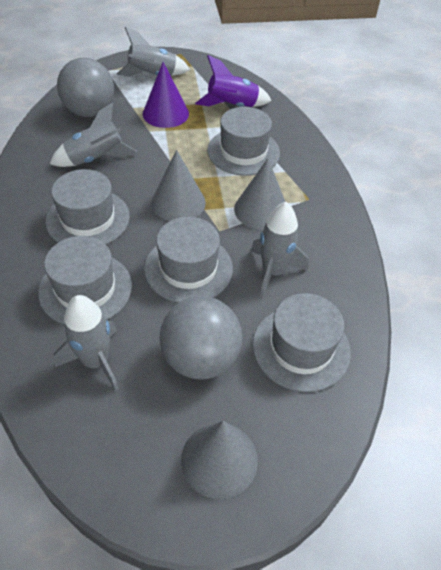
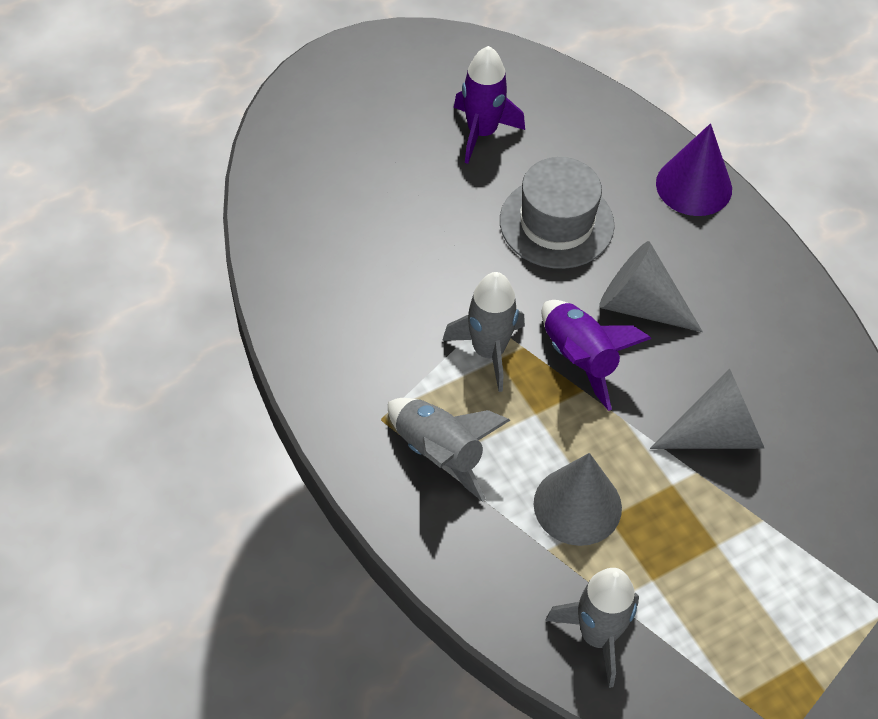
grey ball: 2 -> 0
grey hat: 5 -> 1
grey rocket: 4 -> 3
purple rocket: 1 -> 2

